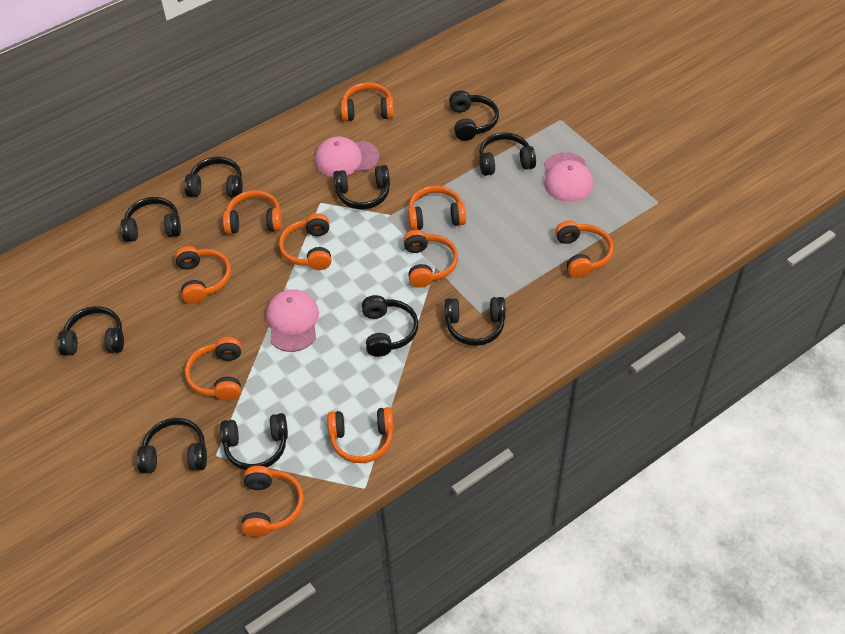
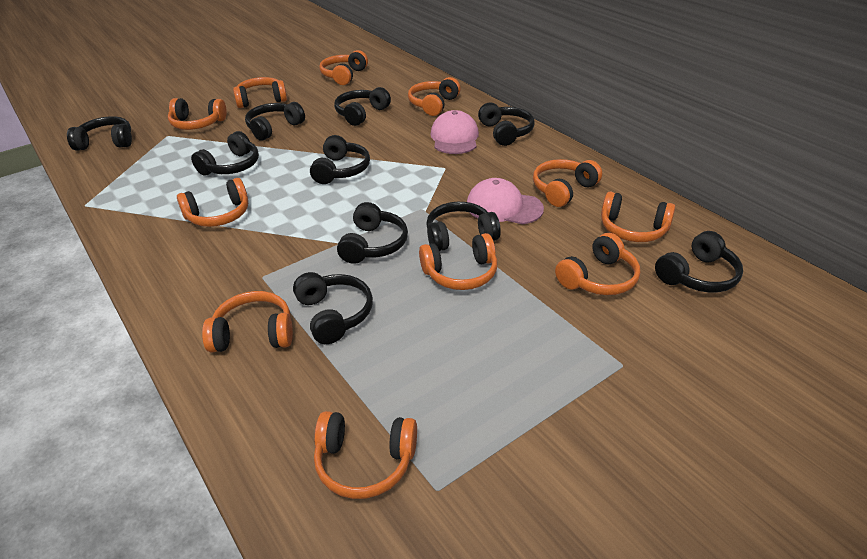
orange headphones: 10 -> 11
pink cap: 3 -> 2

